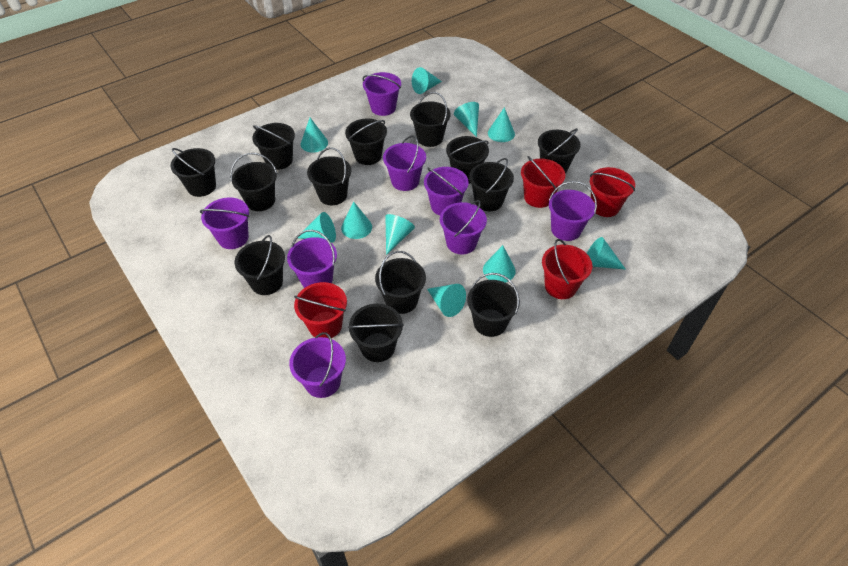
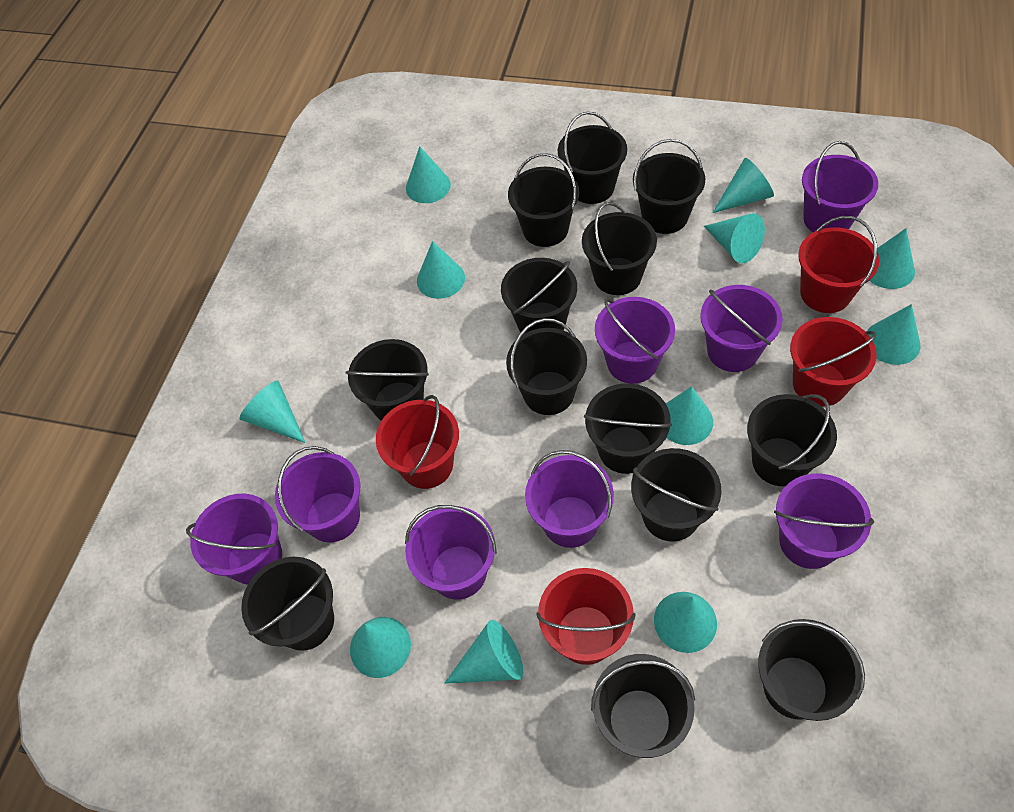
turquoise cone: 10 -> 11

